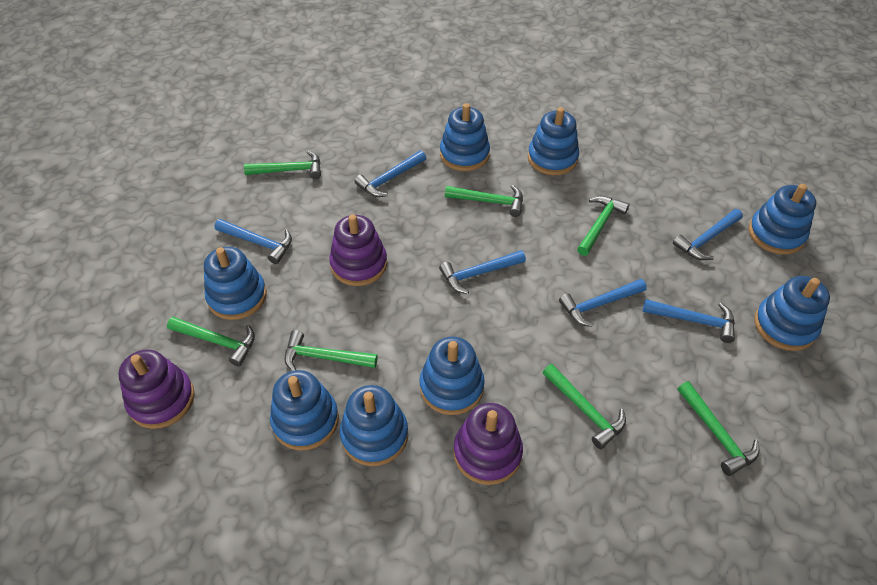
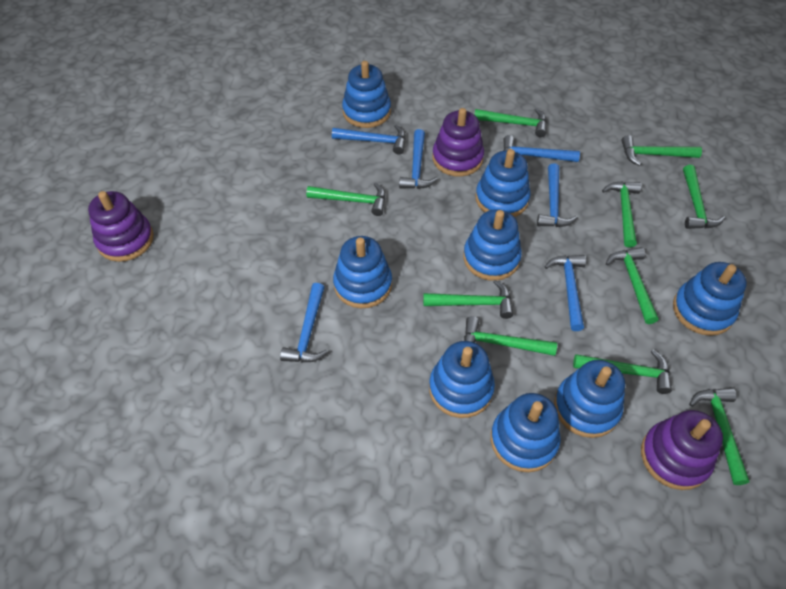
green hammer: 7 -> 10

